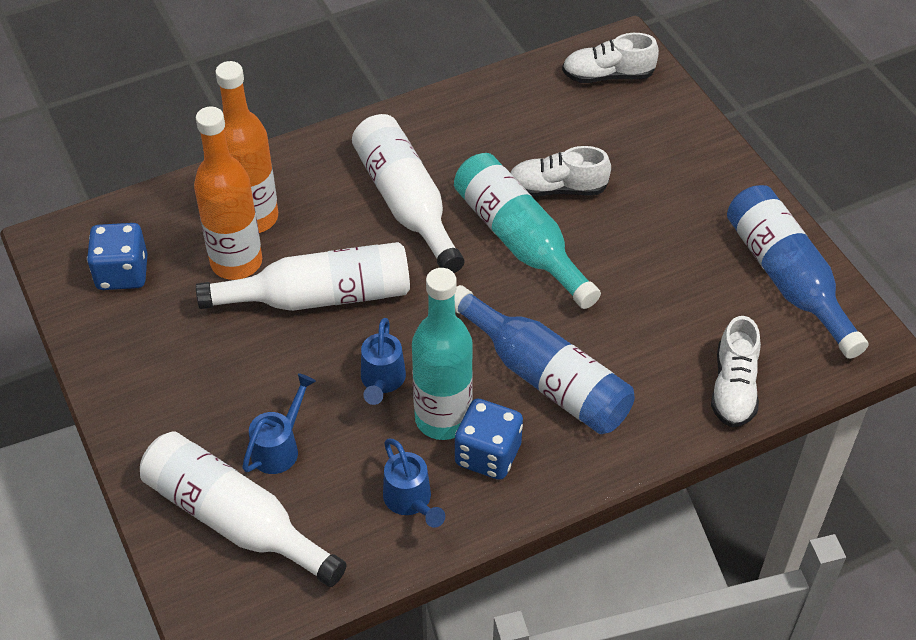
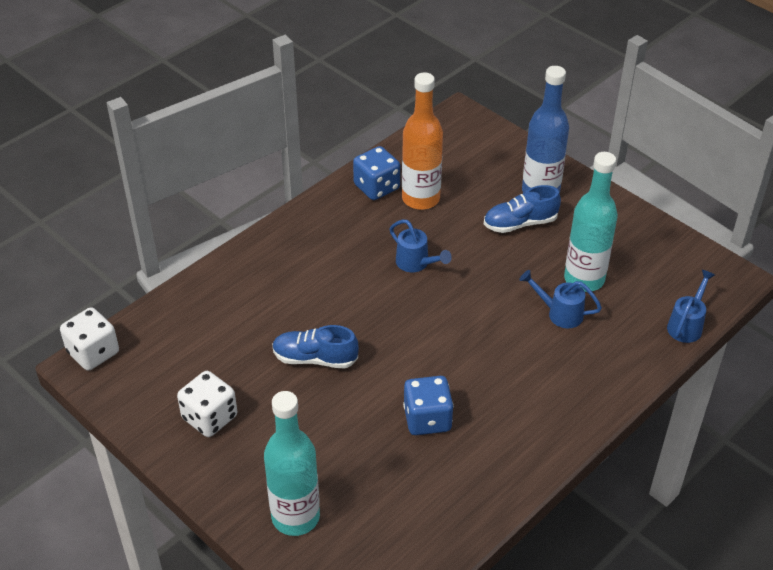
blue bottle: 2 -> 1
blue shoe: 0 -> 2
orange bottle: 2 -> 1
white bottle: 3 -> 0
white dice: 0 -> 2
white shoe: 3 -> 0

